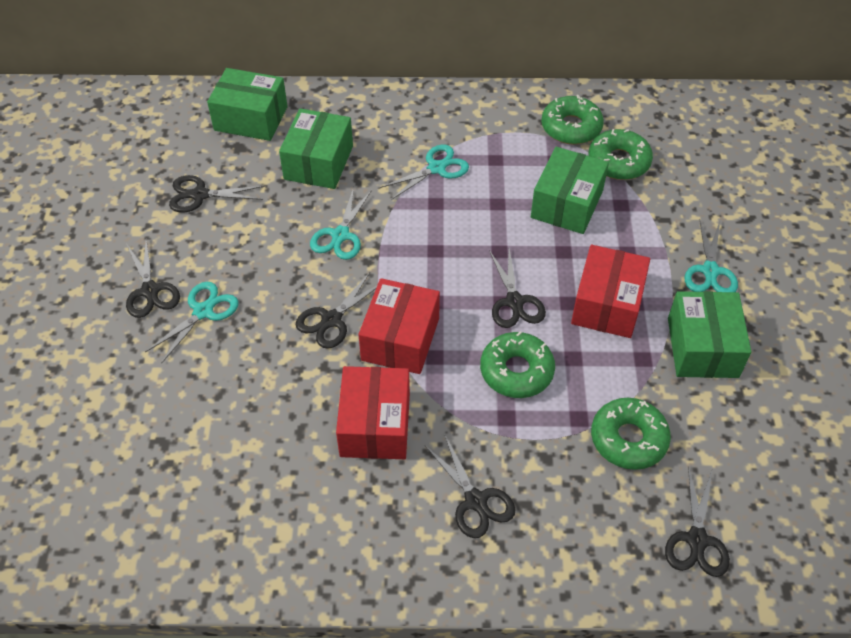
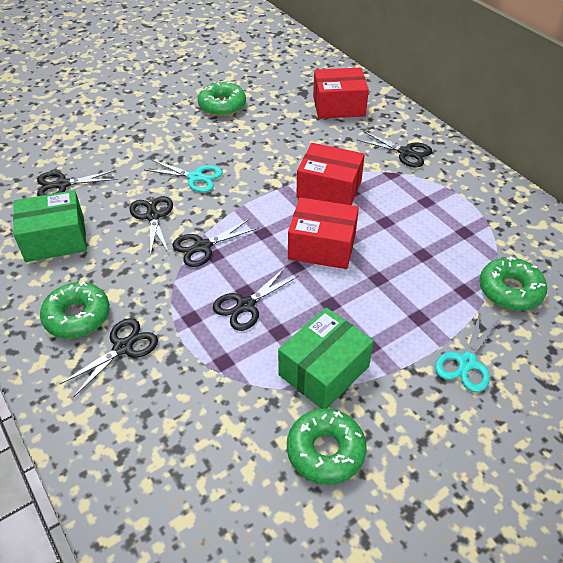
green box: 4 -> 2
turquoise scissors: 4 -> 2

